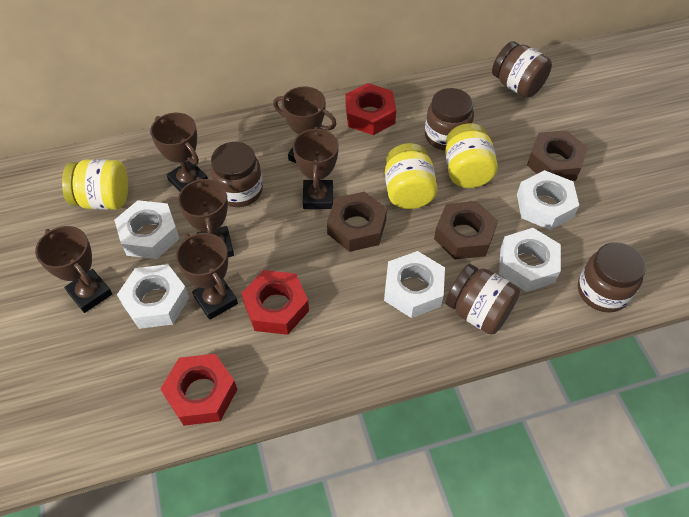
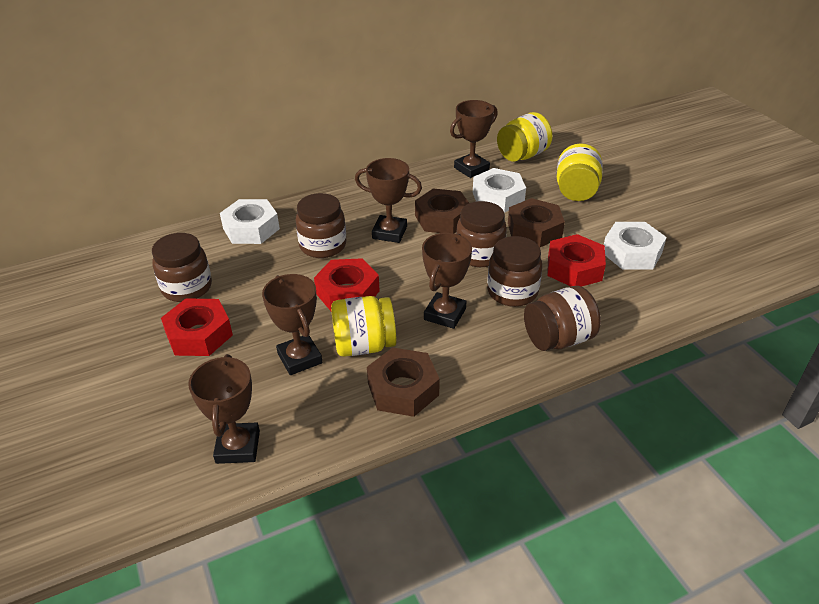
brown trophy: 6 -> 5
white nut: 5 -> 3

